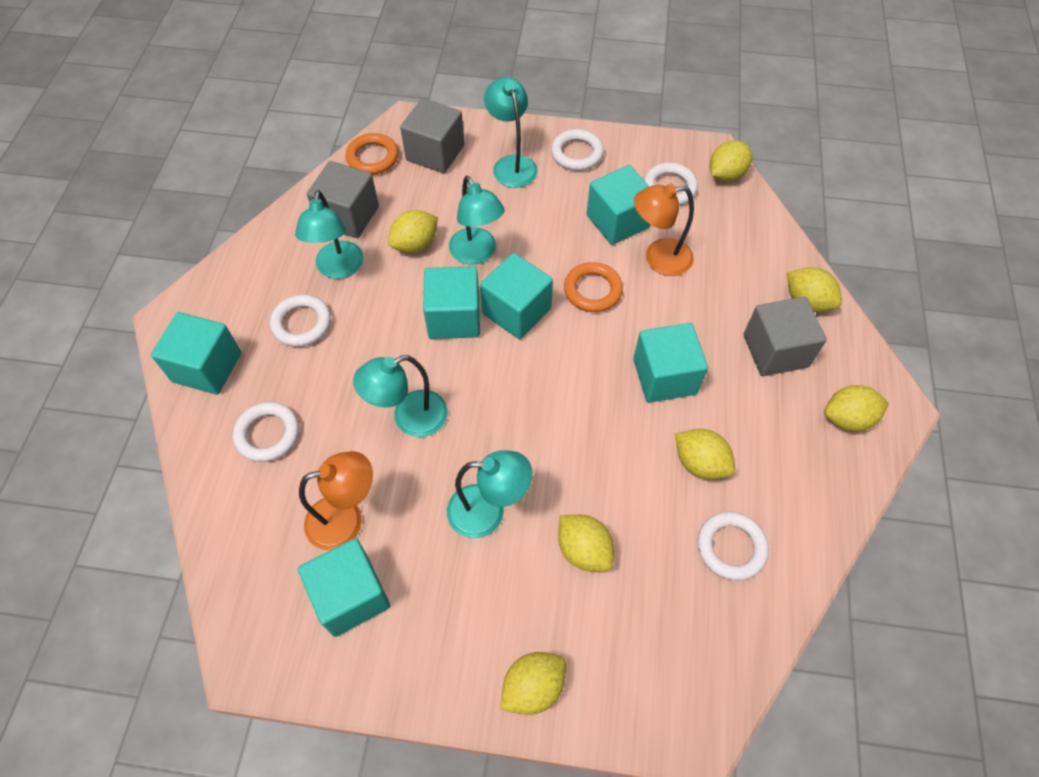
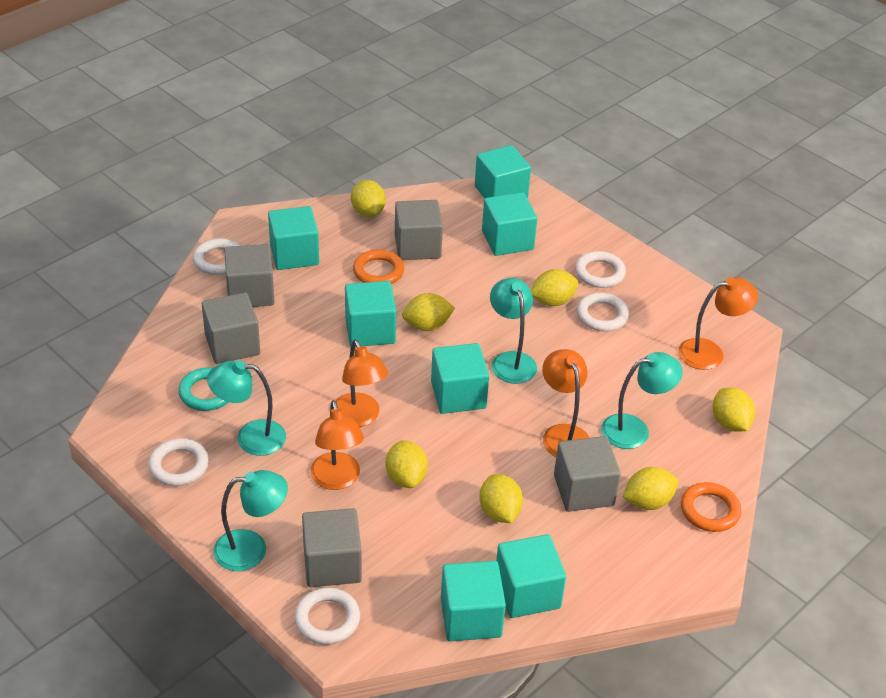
grey cube: 3 -> 5
orange lamp: 2 -> 4
turquoise cube: 6 -> 7
turquoise lamp: 5 -> 4
turquoise ring: 0 -> 1

